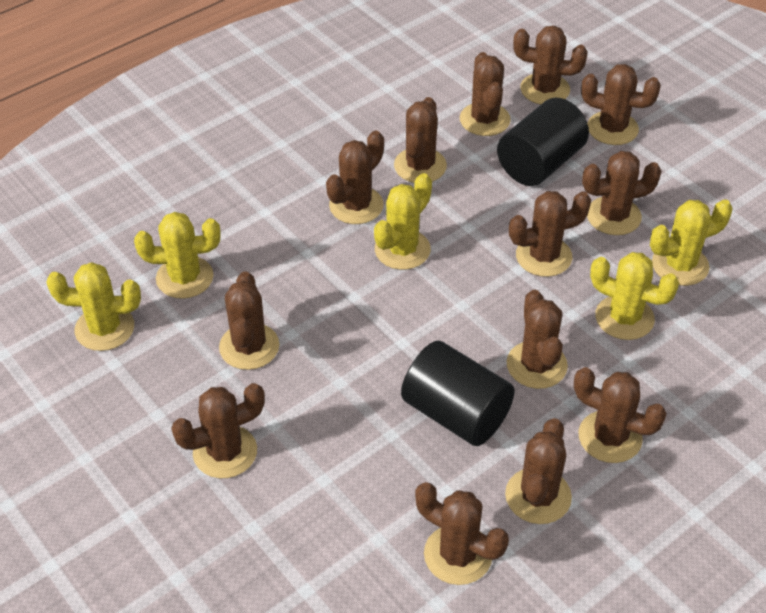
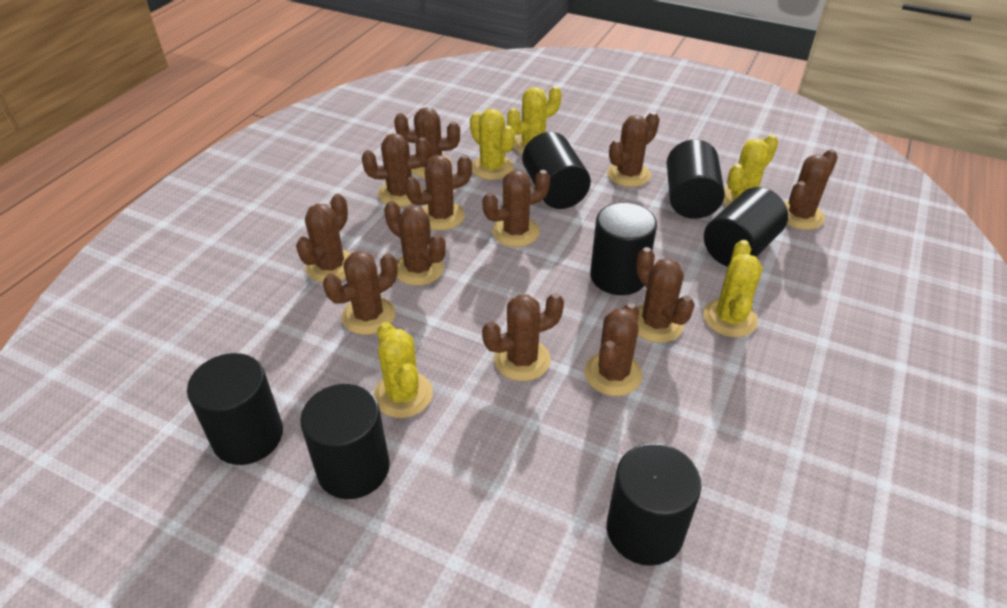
black cylinder: 2 -> 7
brown cactus: 13 -> 12

